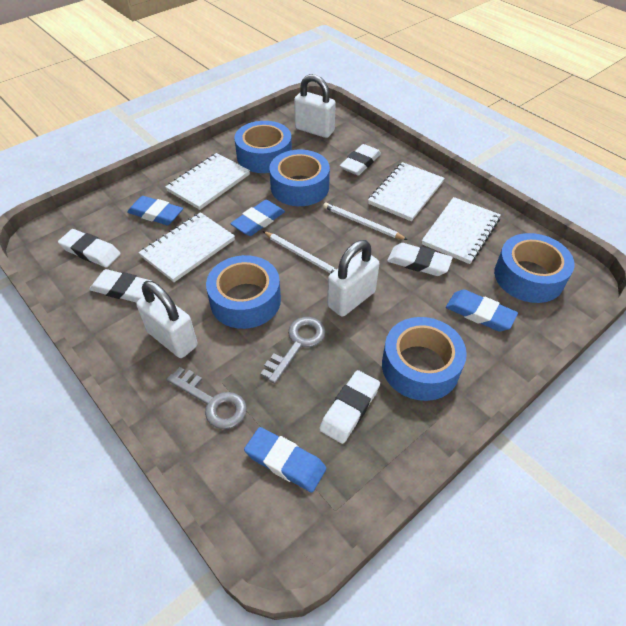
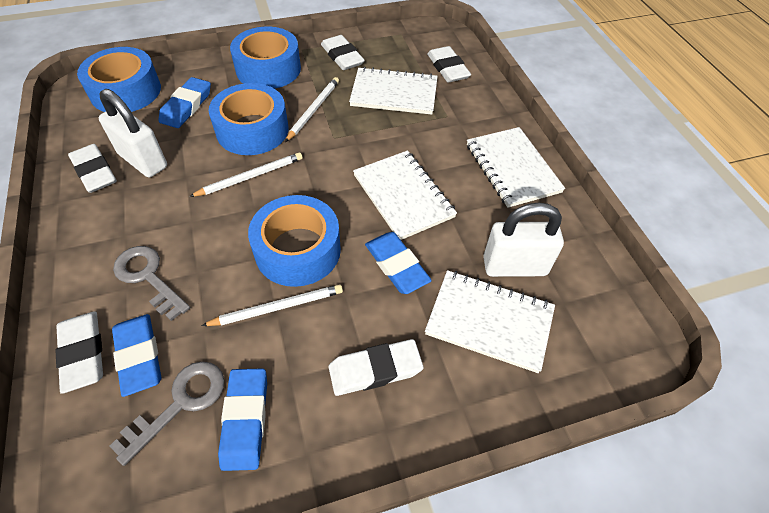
blue tape: 5 -> 4
white padlock: 3 -> 2
white pencil: 2 -> 3

